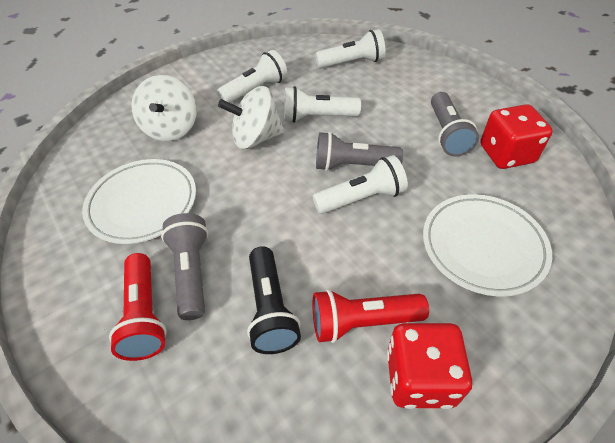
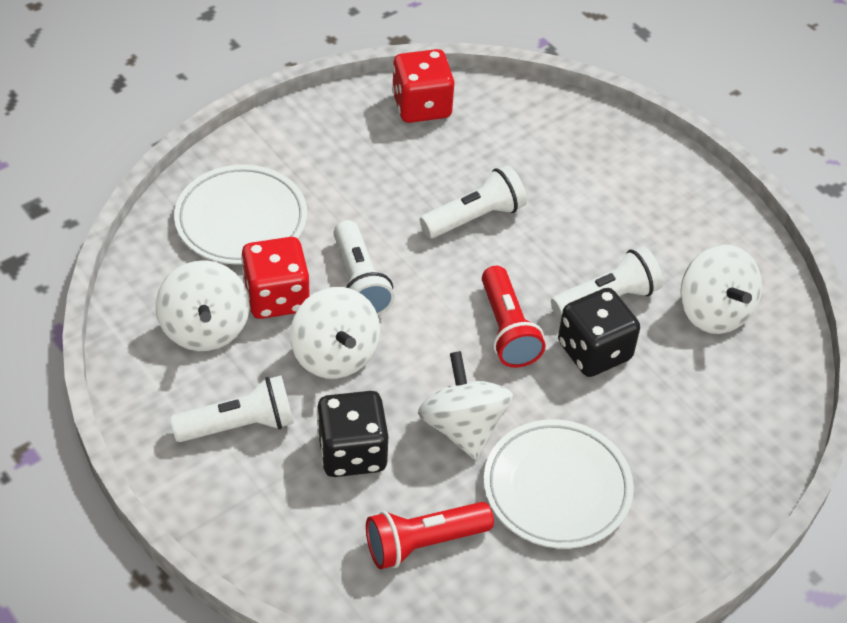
black dice: 0 -> 2
black flashlight: 1 -> 0
grey flashlight: 3 -> 0
white spinning top: 2 -> 4

